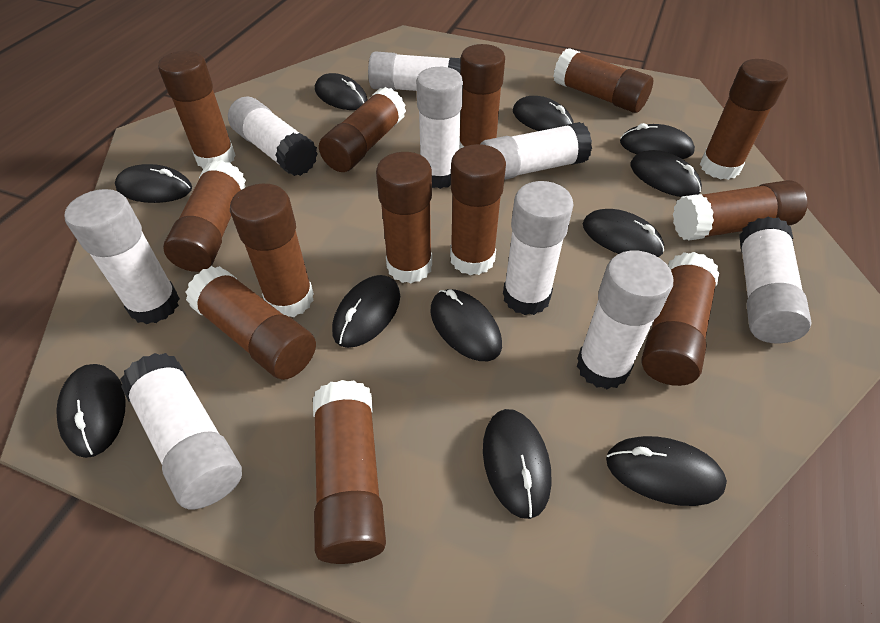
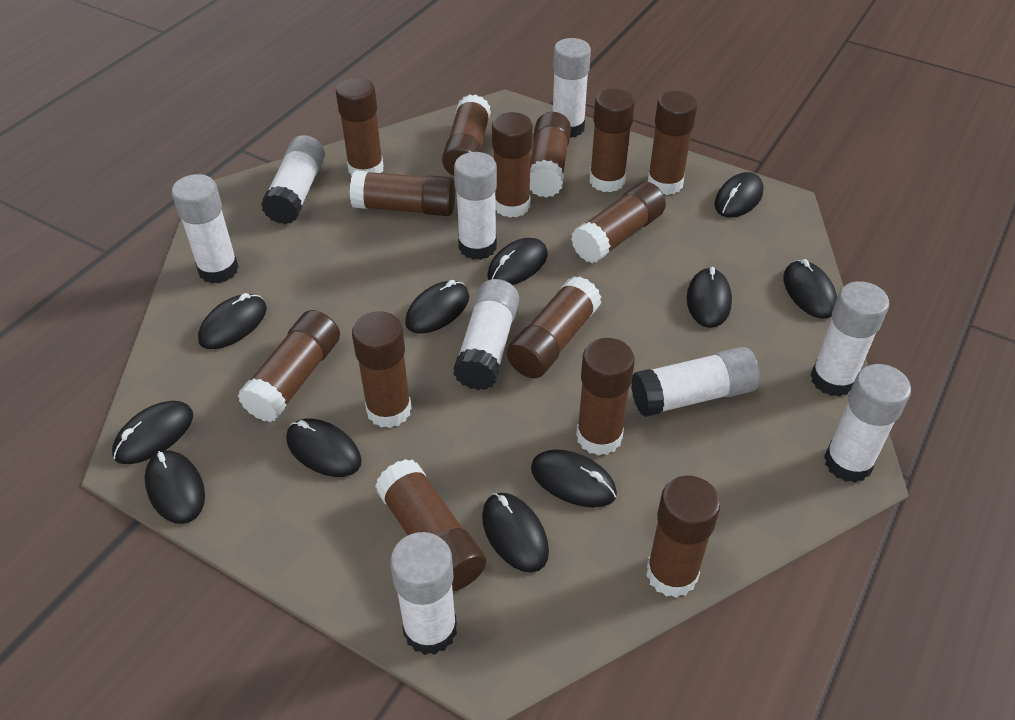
brown glue stick: 13 -> 14

